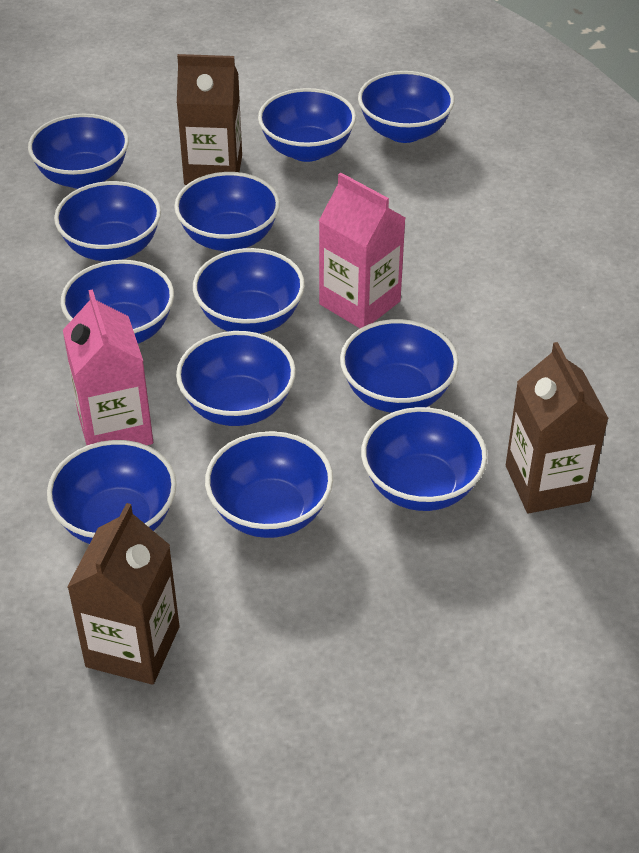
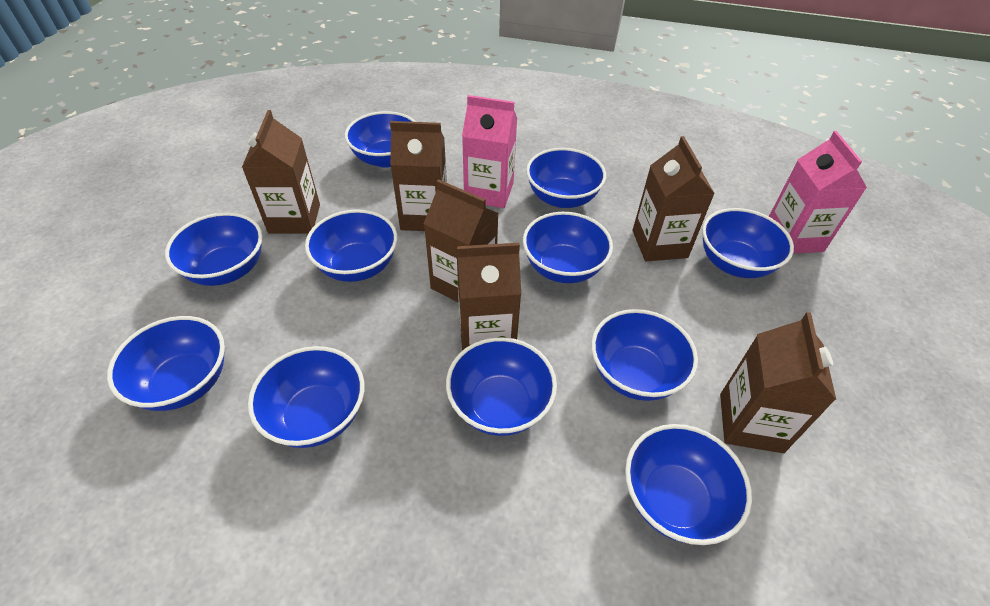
blue bowl: 12 -> 11
brown carton: 3 -> 6

